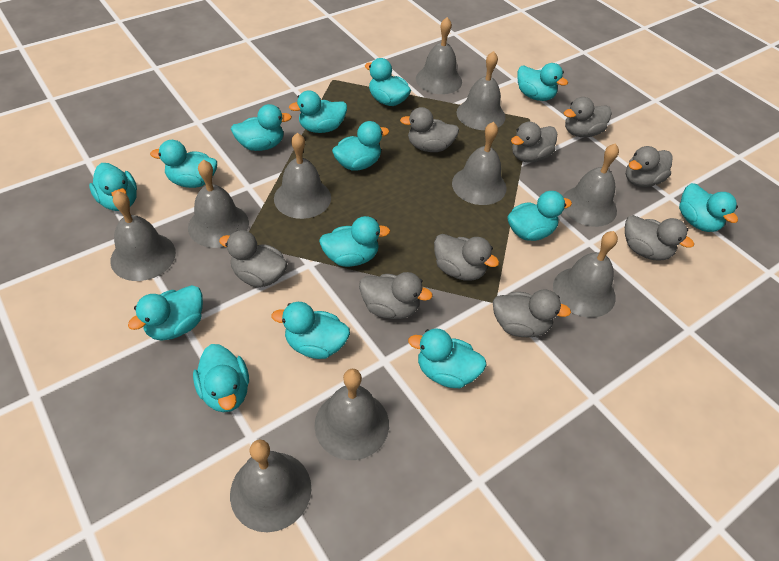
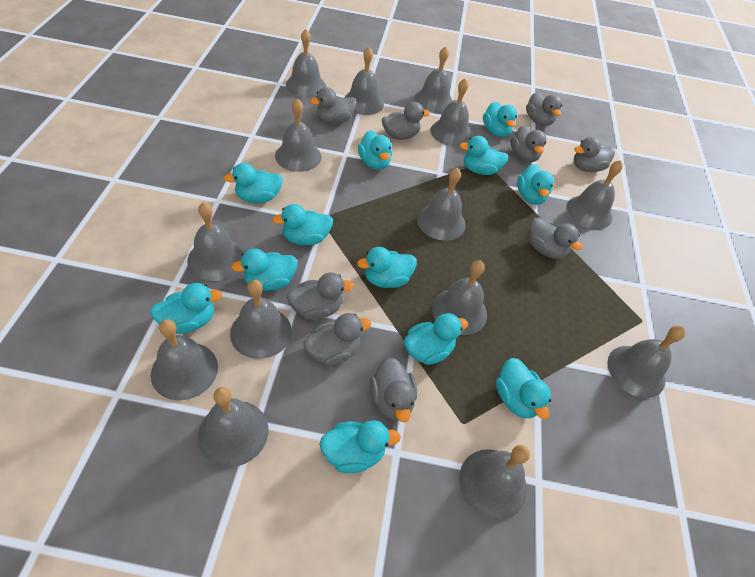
grey bell: 10 -> 14
turquoise duck: 14 -> 12

